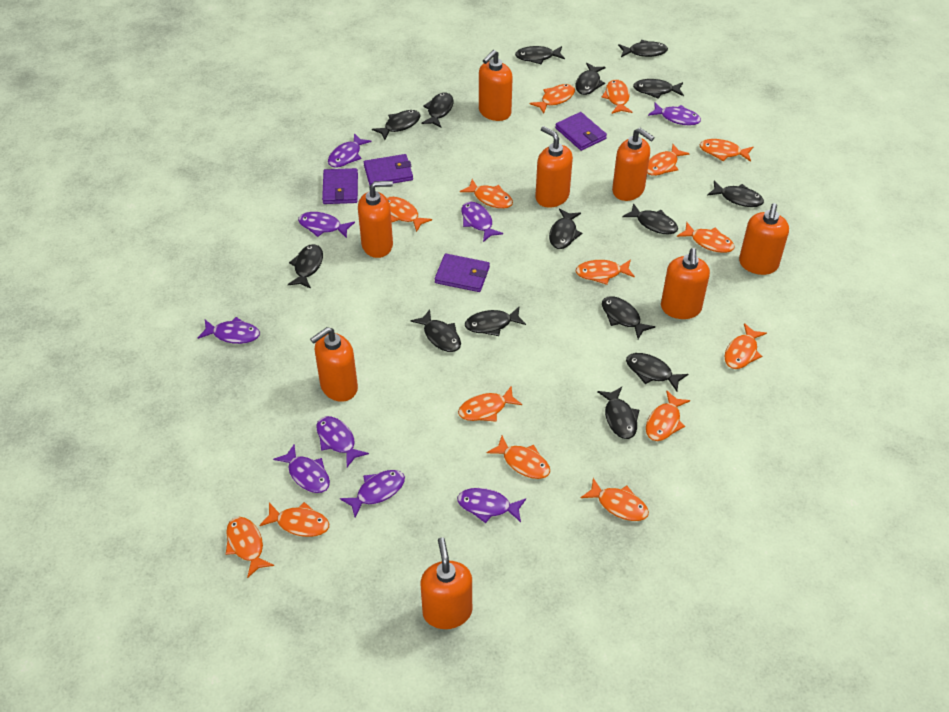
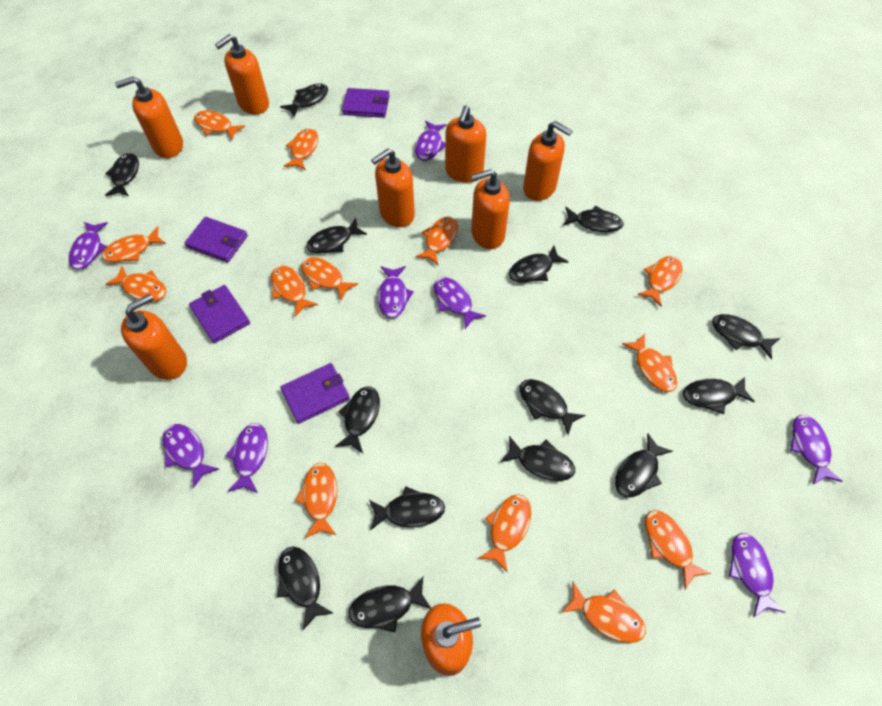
black fish: 15 -> 14
orange fish: 15 -> 13
purple fish: 9 -> 8

